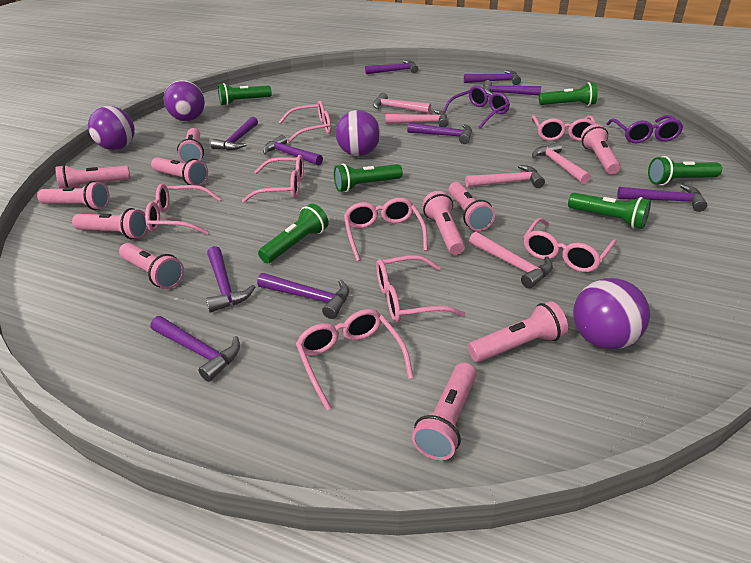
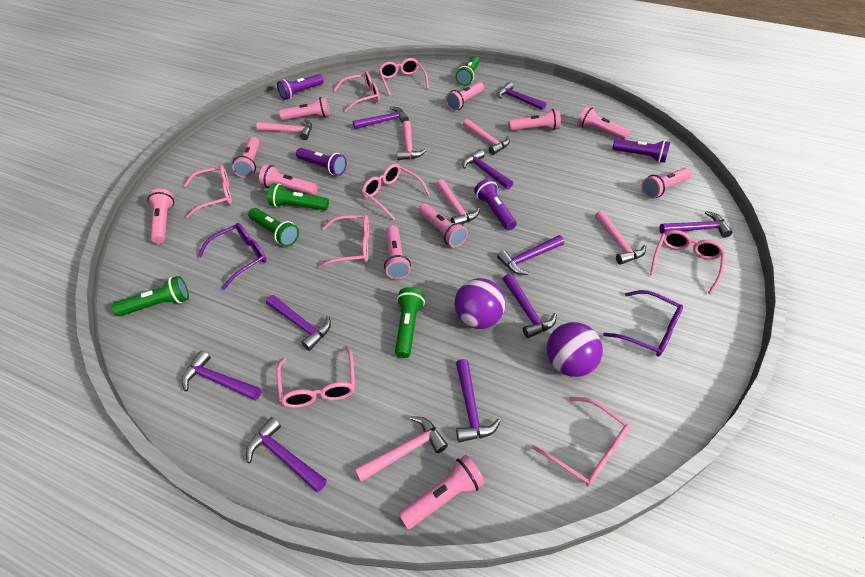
green flashlight: 6 -> 5
pink hammer: 5 -> 6
purple ball: 4 -> 2
purple flashlight: 0 -> 4

